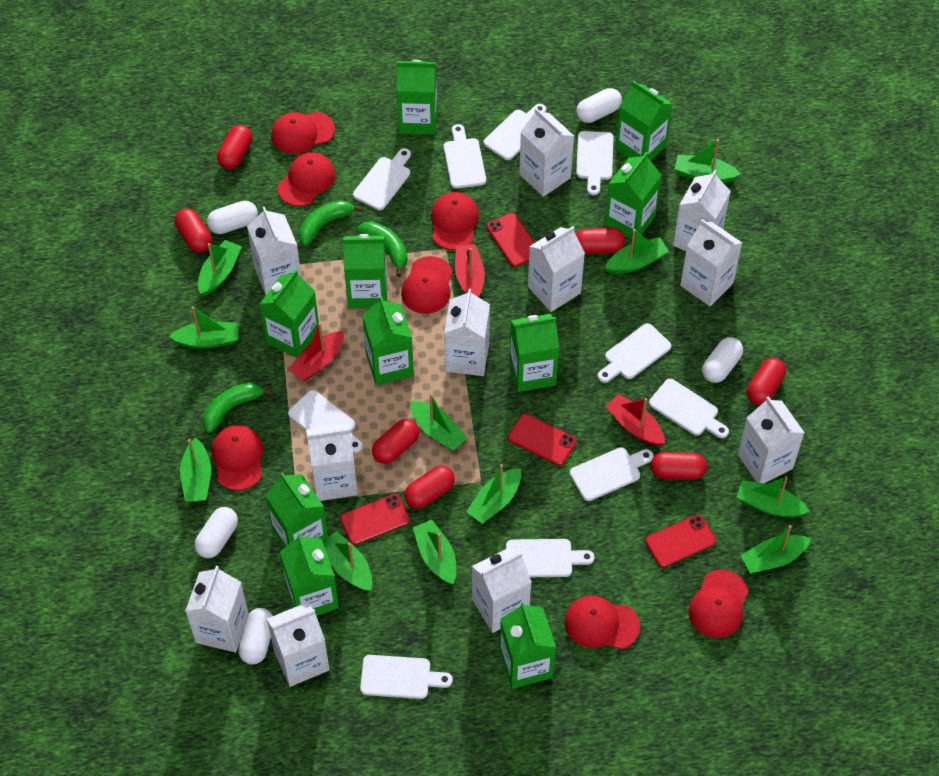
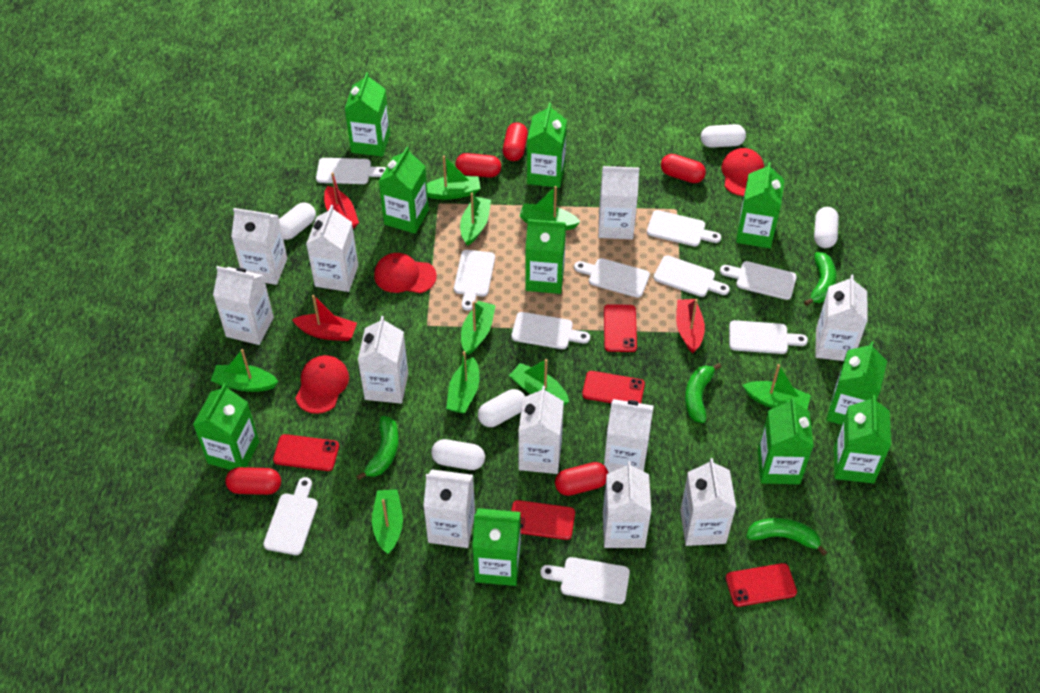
green banana: 3 -> 4
green boat: 11 -> 9
red cap: 7 -> 3
red capsule: 7 -> 5
red phone: 4 -> 5

